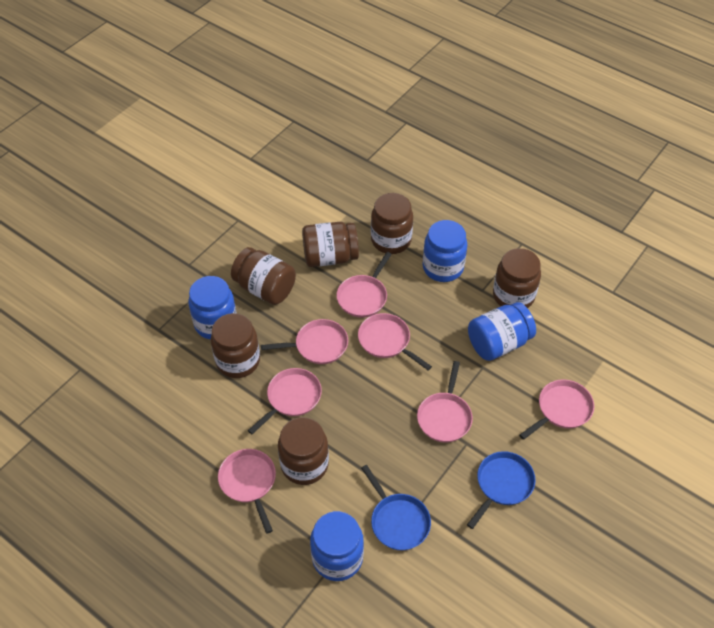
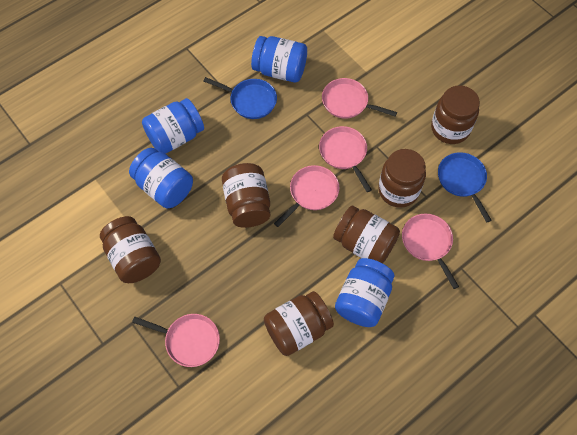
pink pan: 7 -> 5

